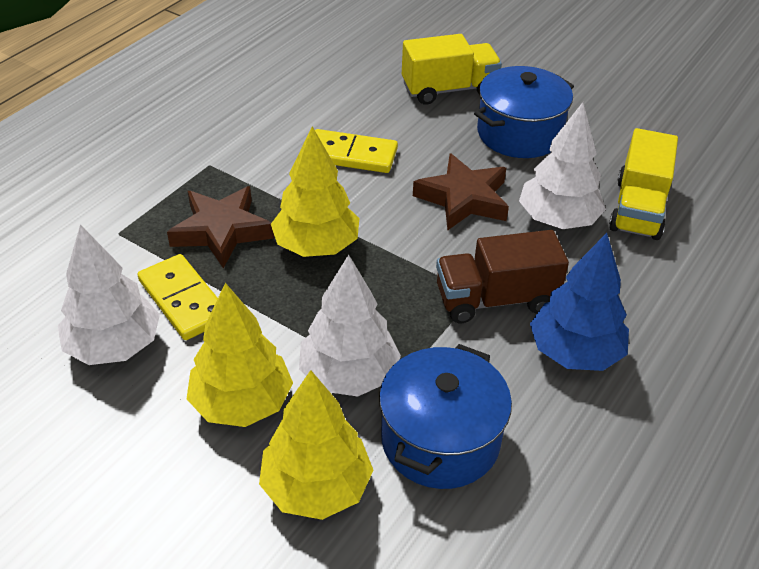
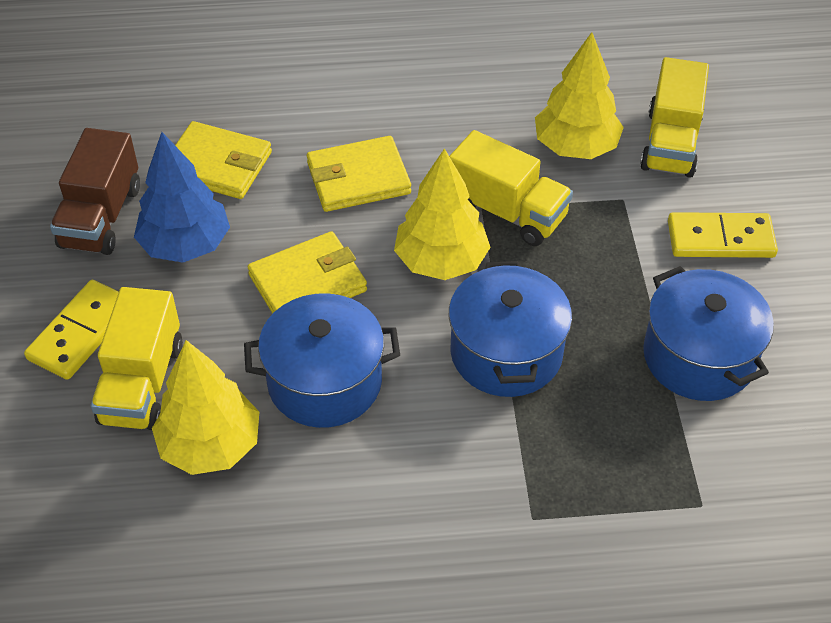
blue pot: 2 -> 3
brown star: 2 -> 0
white tree: 3 -> 0
yellow truck: 2 -> 3
yellow wallet: 0 -> 3

